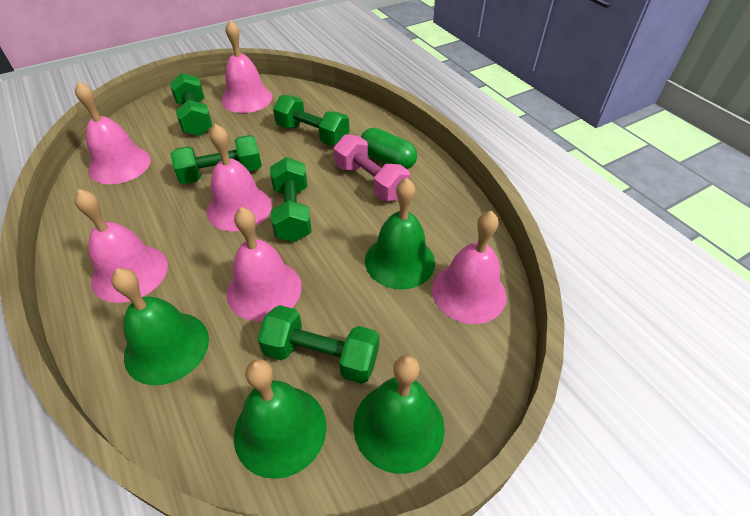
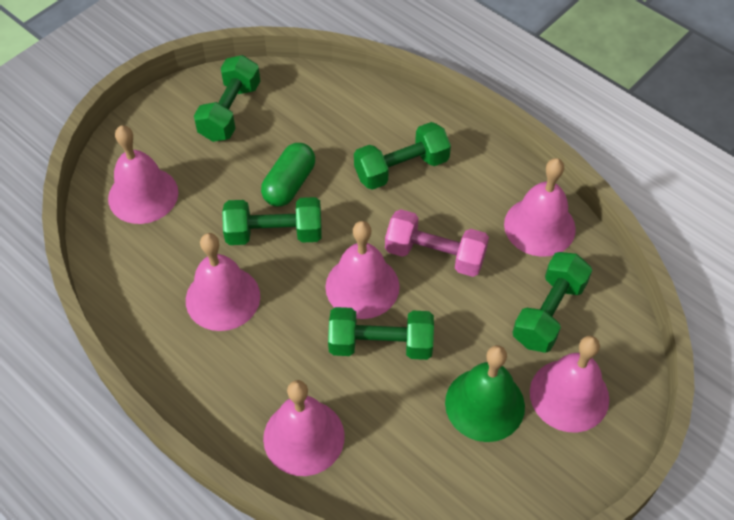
green bell: 4 -> 1

